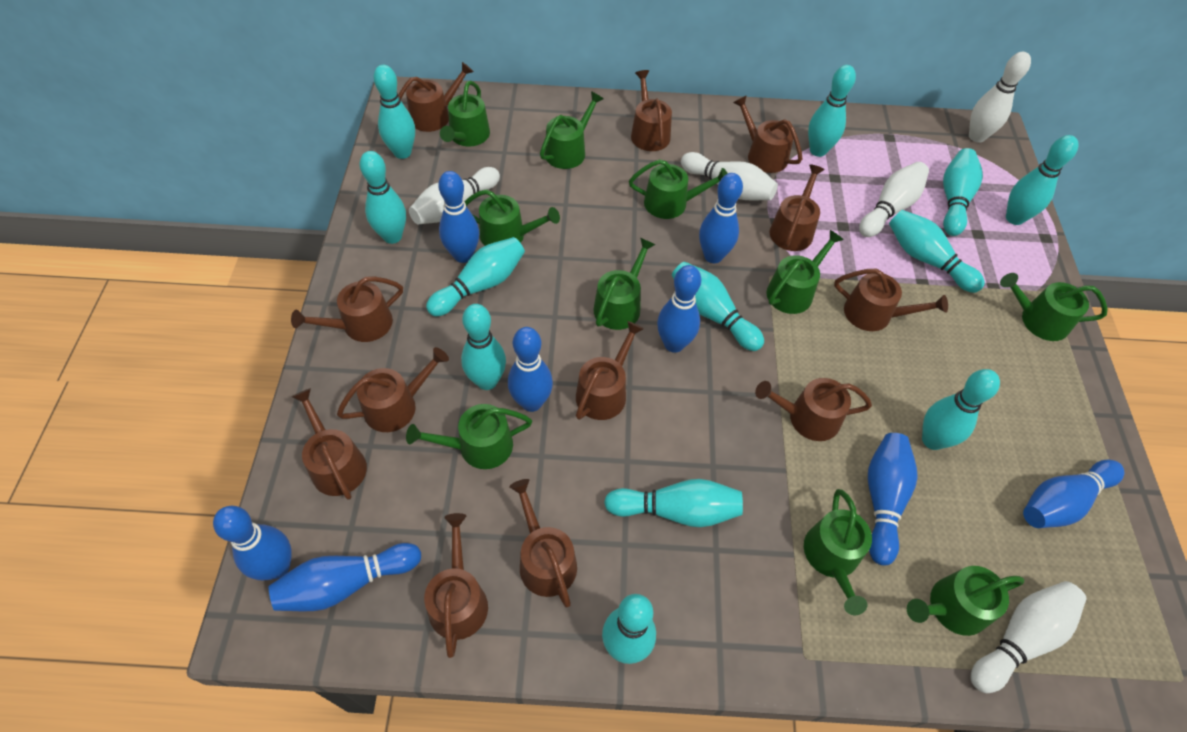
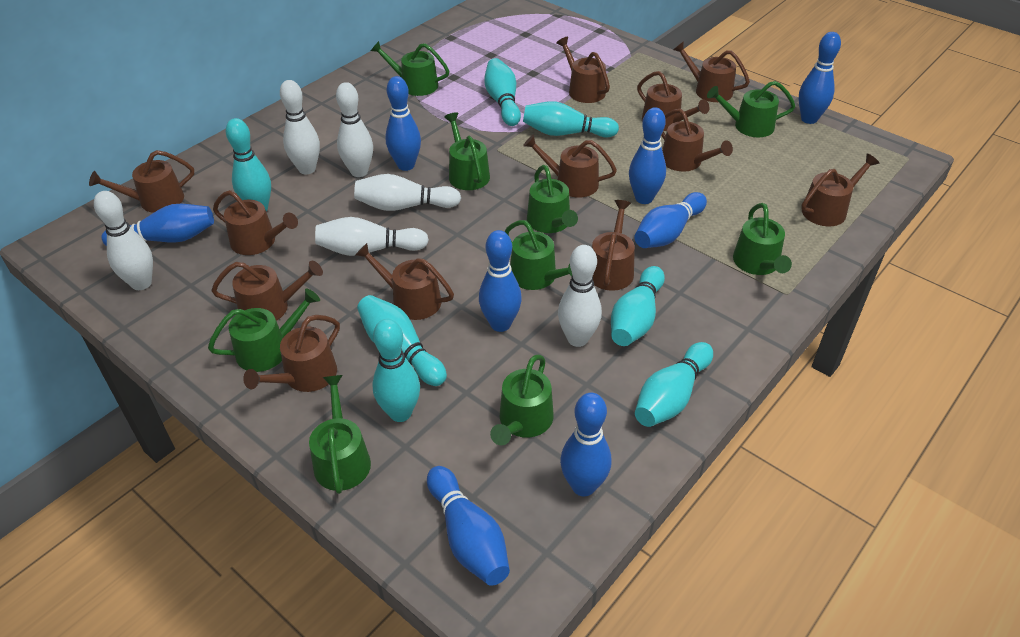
green watering can: 10 -> 9
turquoise bowling pin: 12 -> 7
white bowling pin: 5 -> 6

